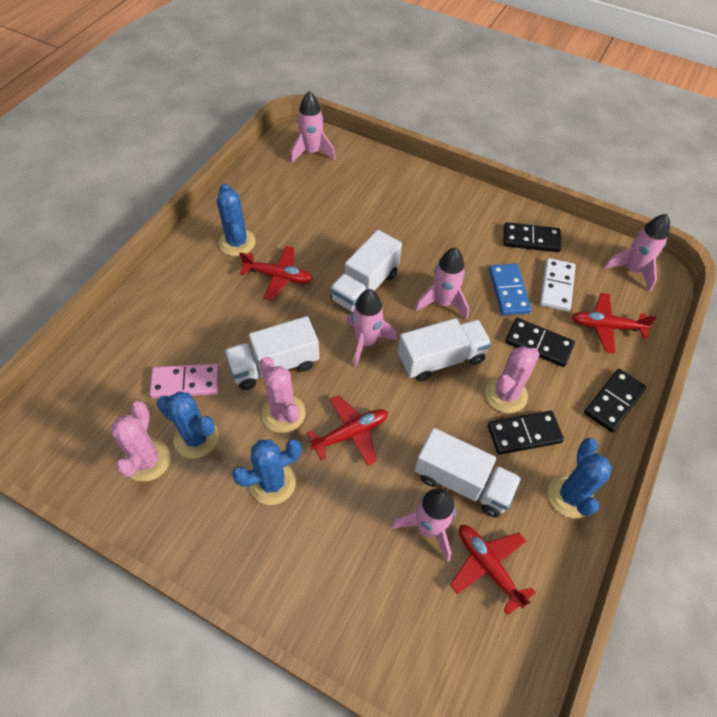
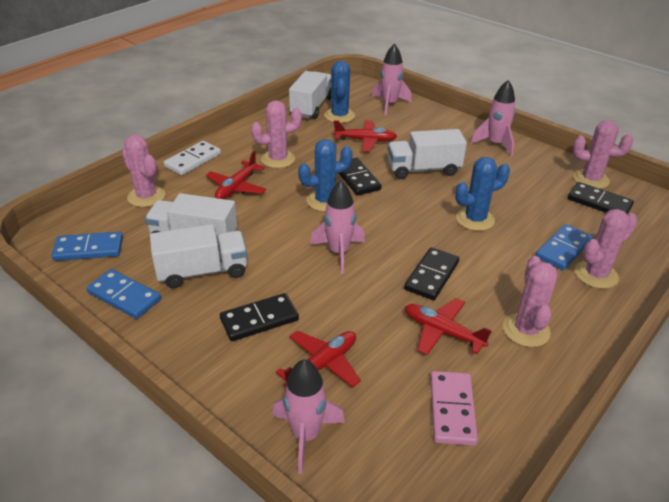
blue cactus: 4 -> 3
blue domino: 1 -> 3
pink cactus: 3 -> 5
pink rocket: 5 -> 4

